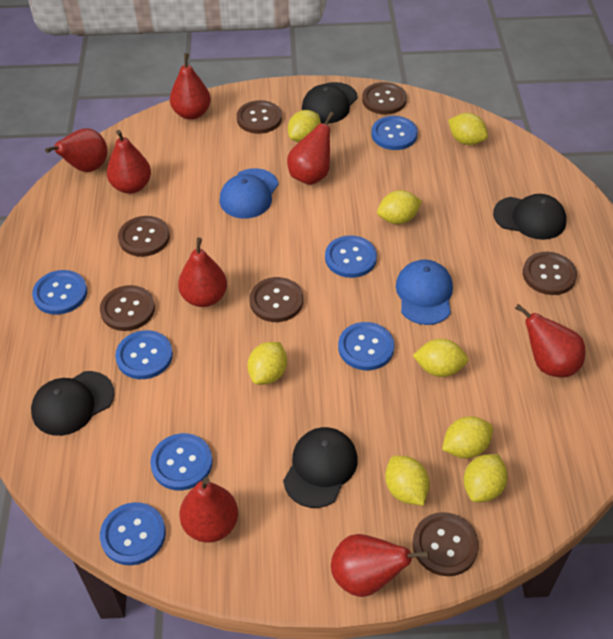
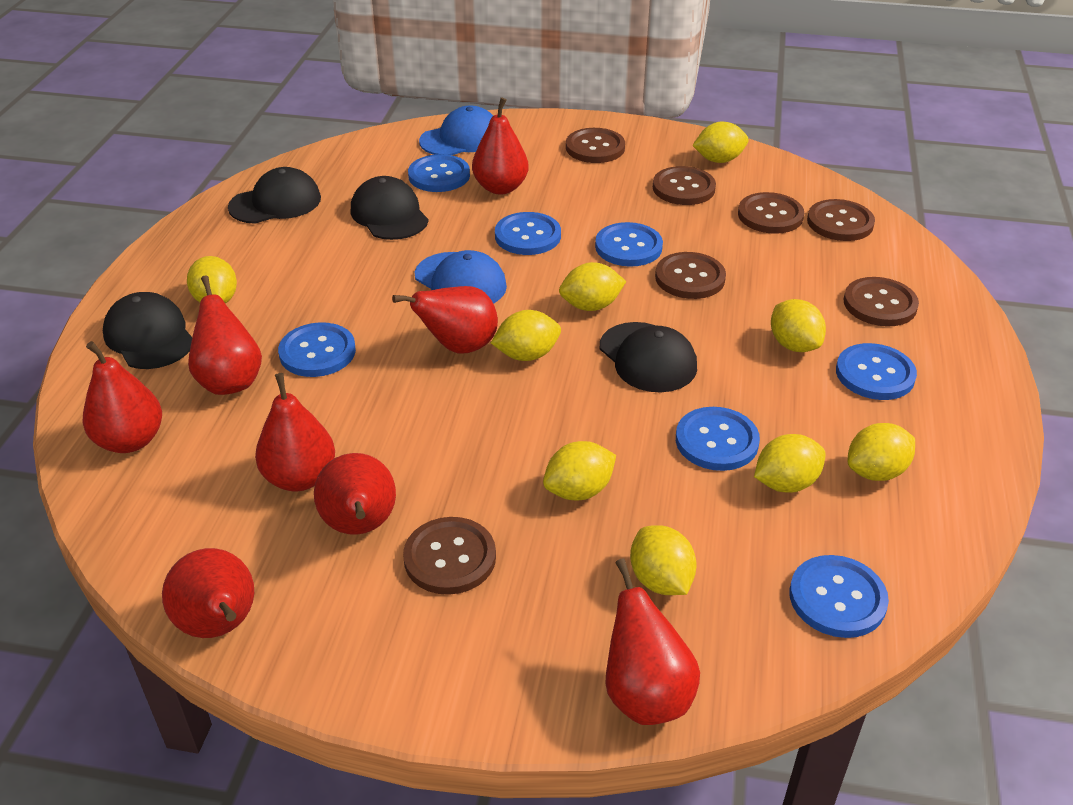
yellow lemon: 8 -> 9

